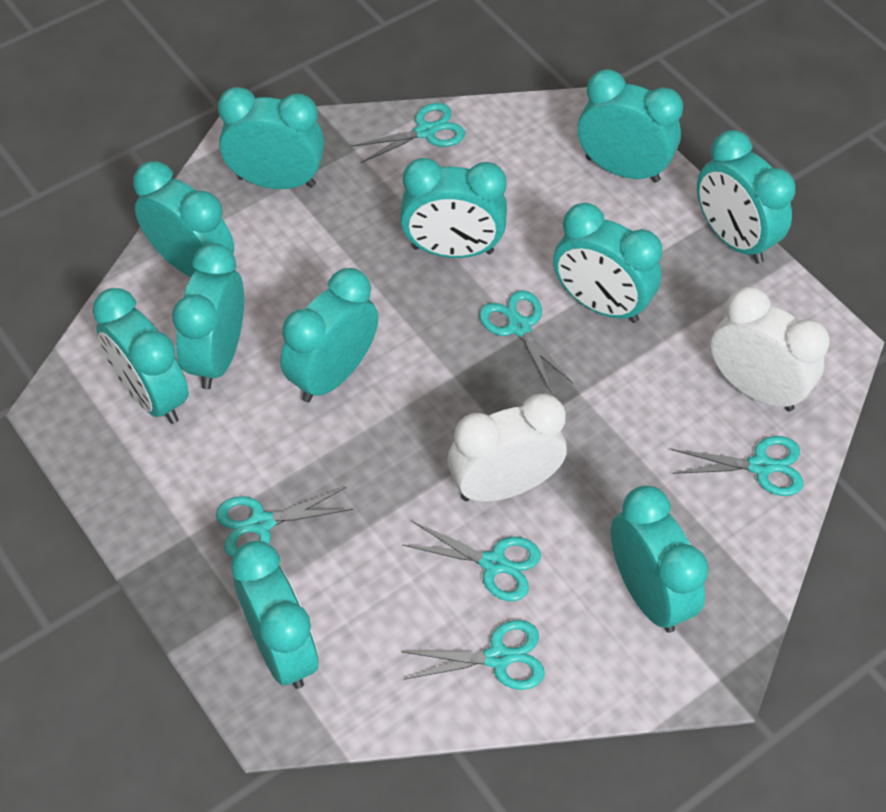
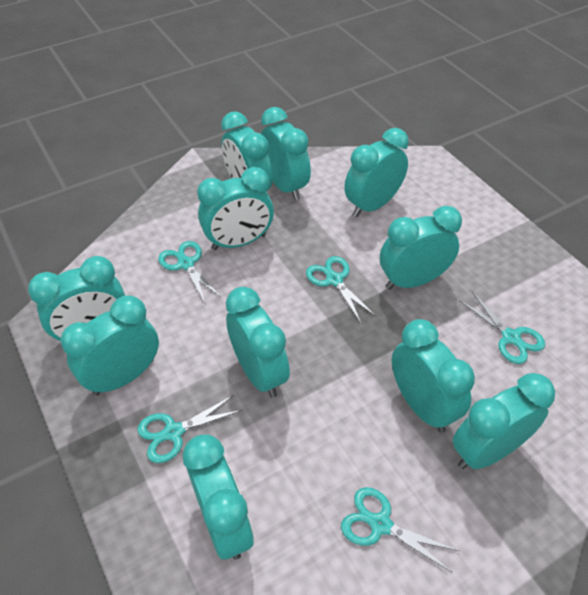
turquoise scissors: 6 -> 5
white clock: 2 -> 0

